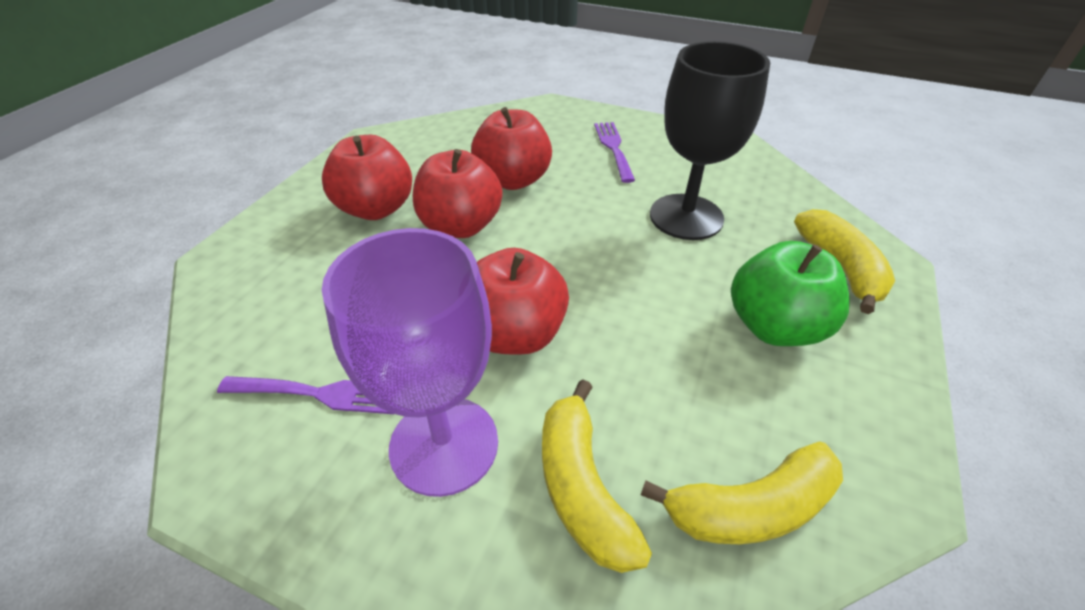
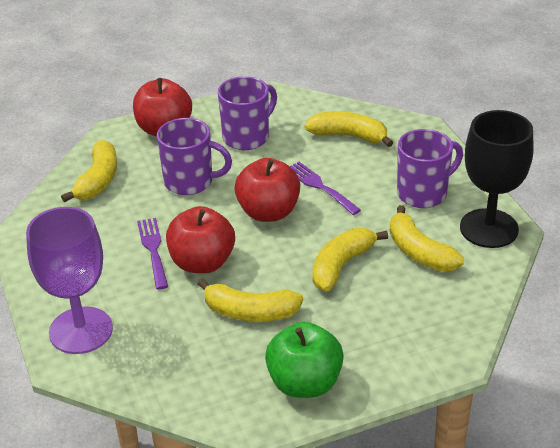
purple mug: 0 -> 3
red apple: 4 -> 3
yellow banana: 3 -> 5

